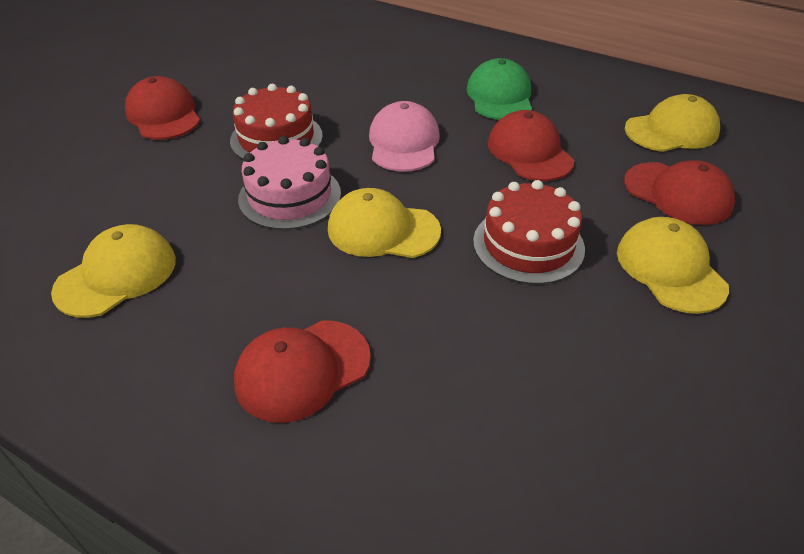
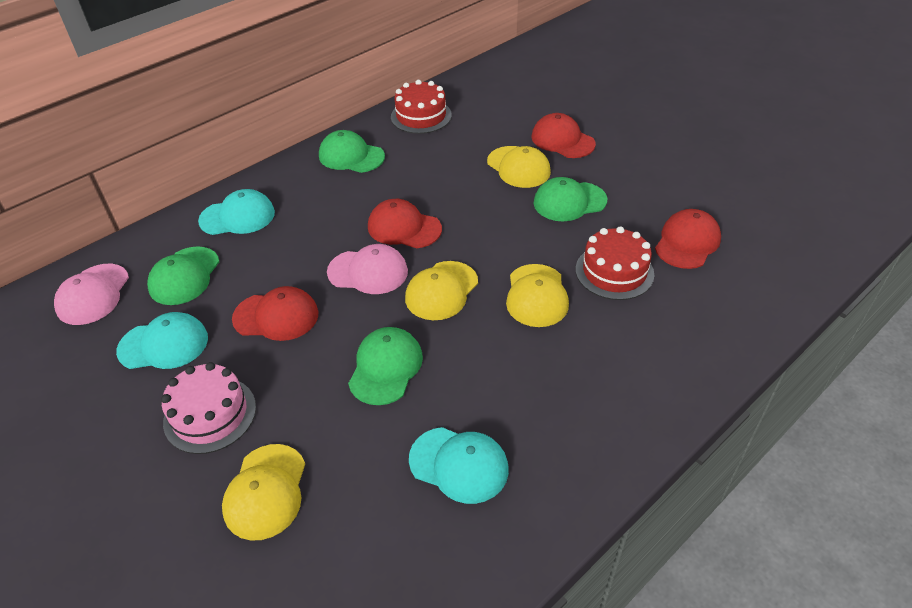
green cap: 1 -> 4
pink cap: 1 -> 2
turquoise cap: 0 -> 3

